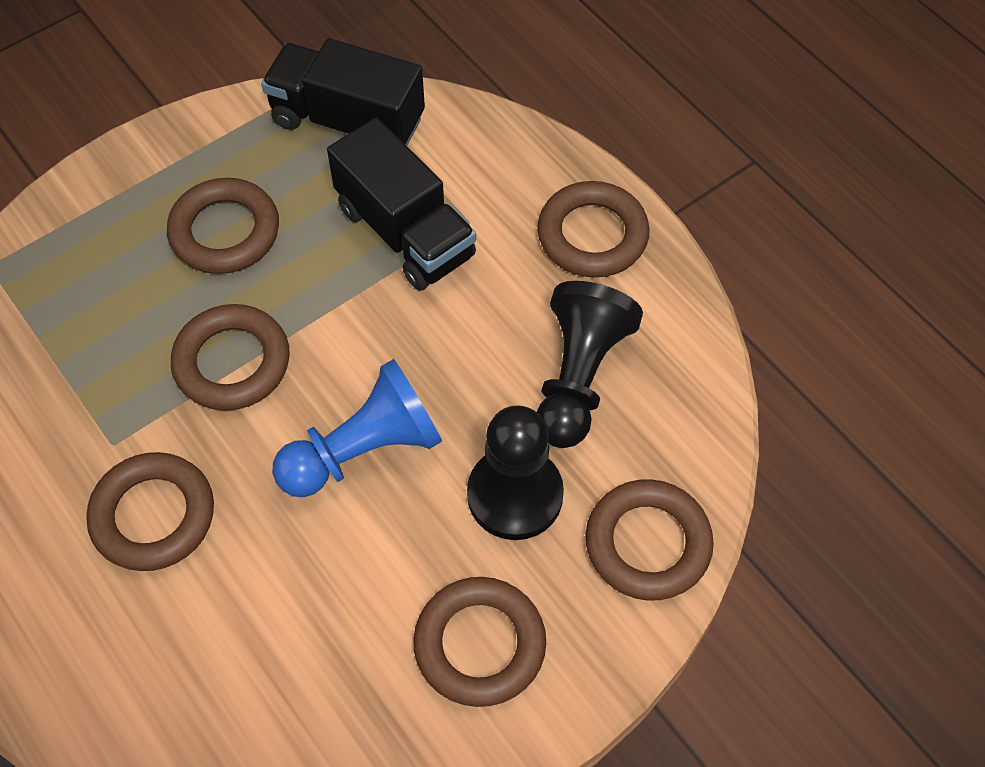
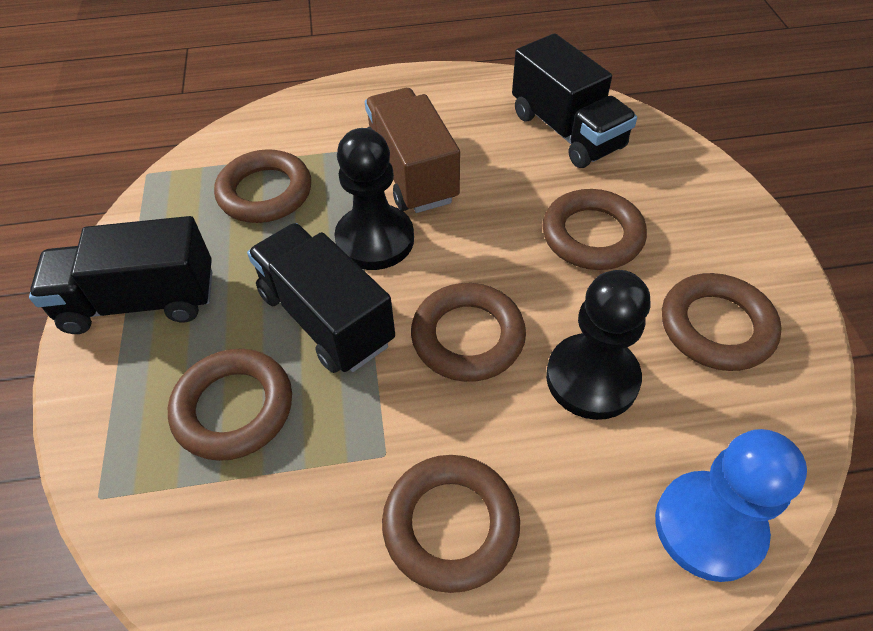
black truck: 2 -> 3
brown truck: 0 -> 1

